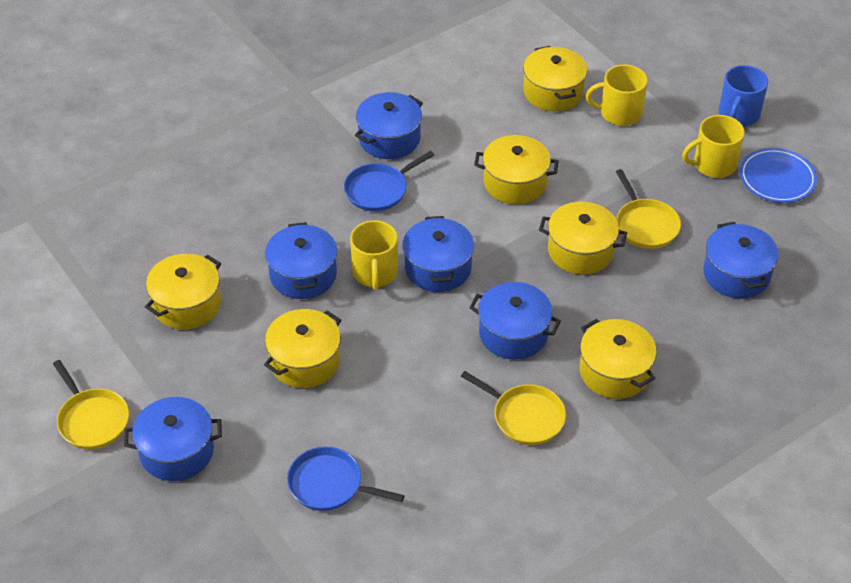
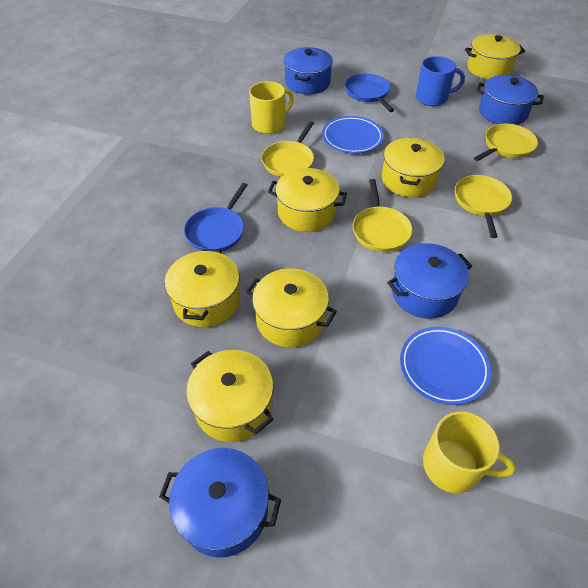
blue plate: 1 -> 2
blue pot: 6 -> 4
yellow mug: 3 -> 2
yellow pan: 3 -> 4

